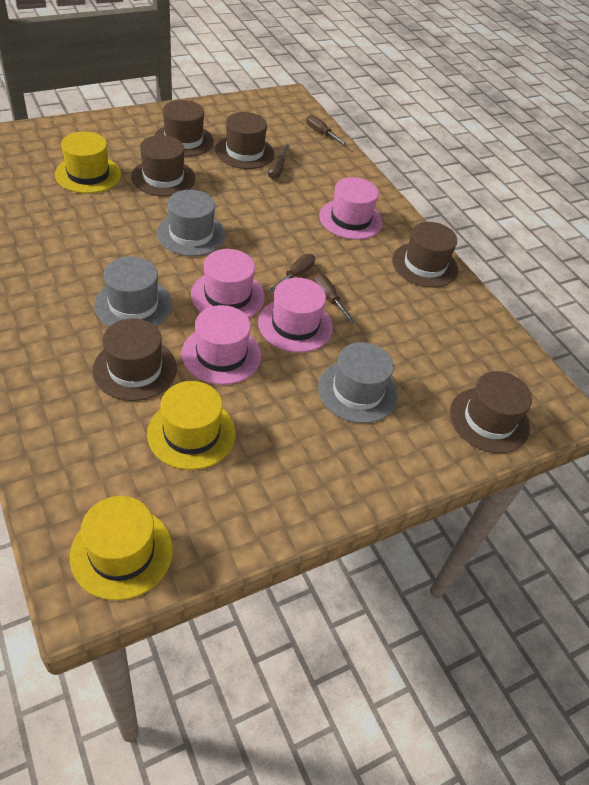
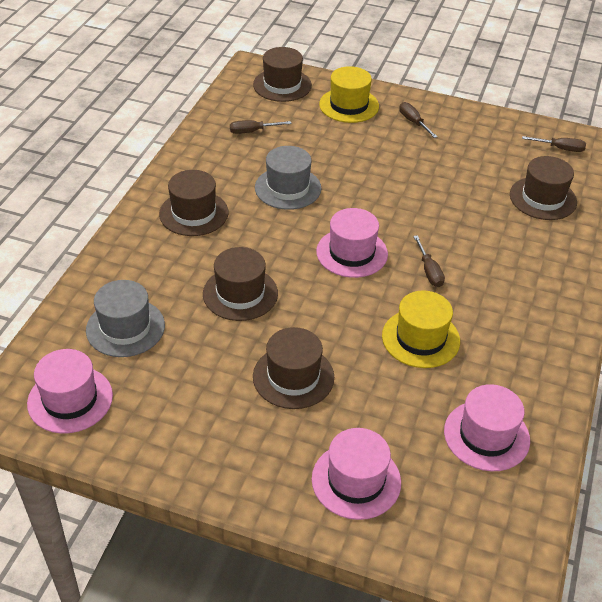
brown hat: 6 -> 5
grey hat: 3 -> 2
yellow hat: 3 -> 2

